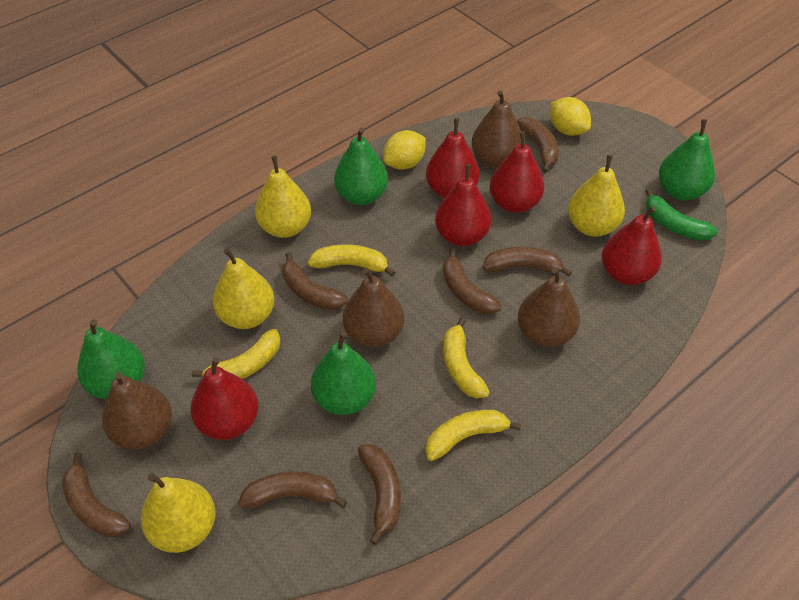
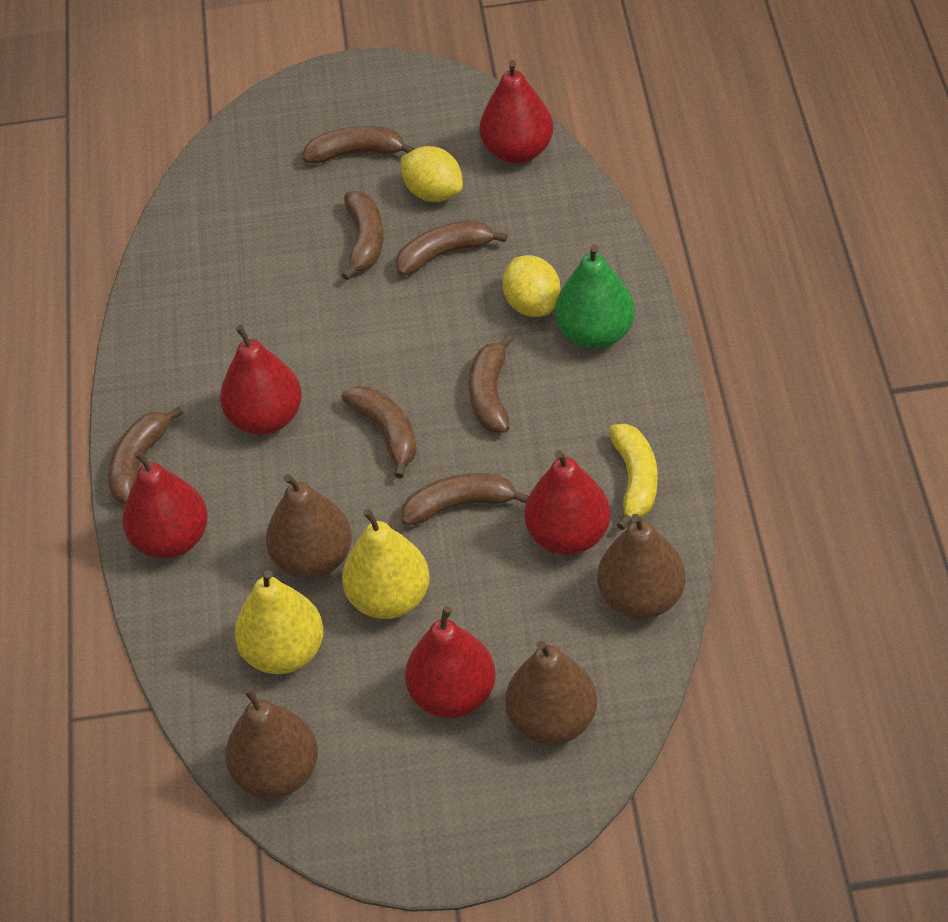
green banana: 1 -> 0
green pear: 4 -> 1
yellow banana: 4 -> 1
yellow pear: 4 -> 2

